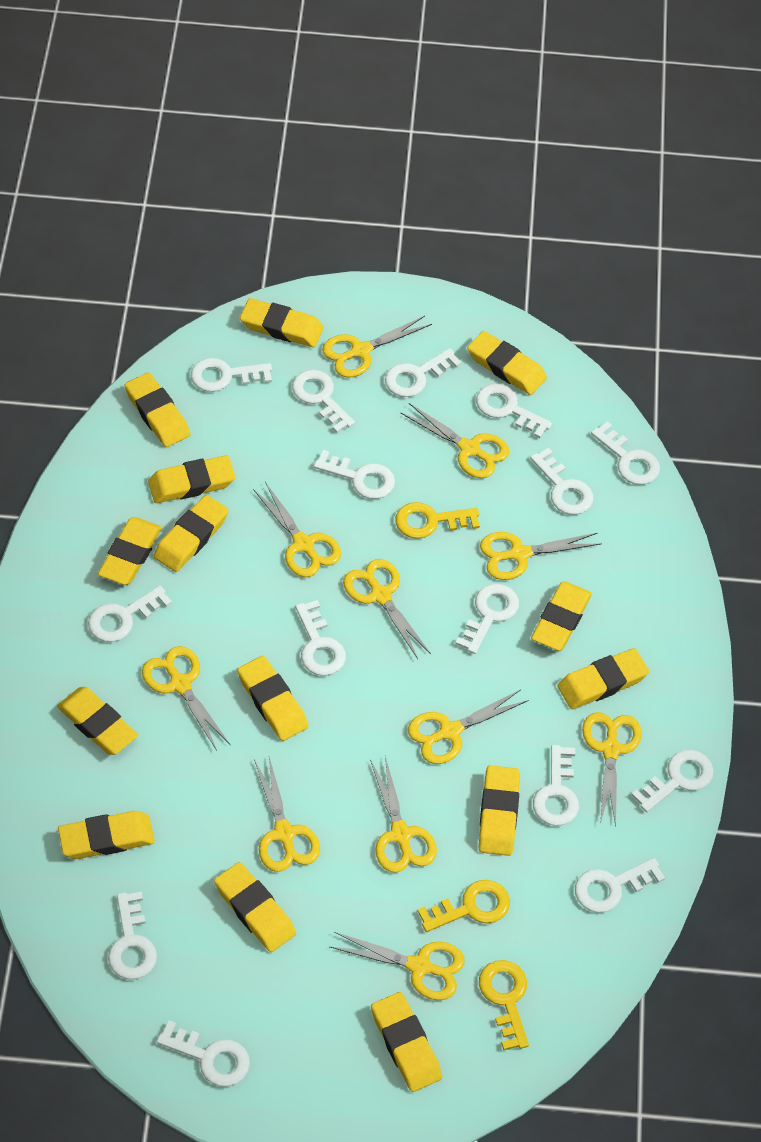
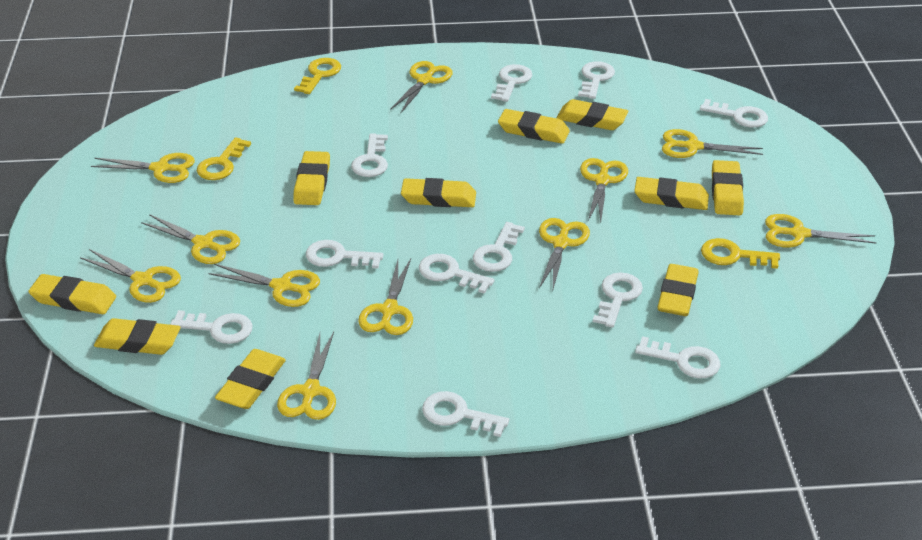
white key: 15 -> 11
yellow eraser: 14 -> 10

